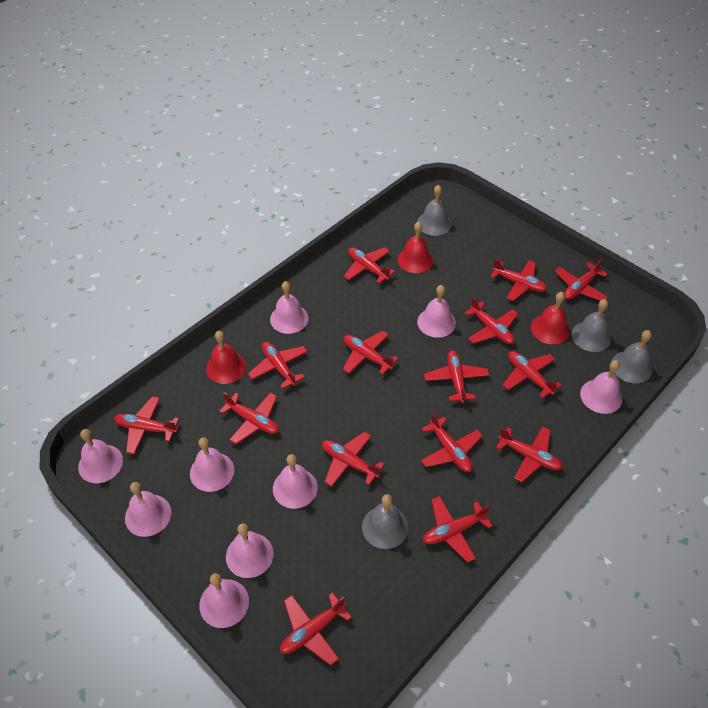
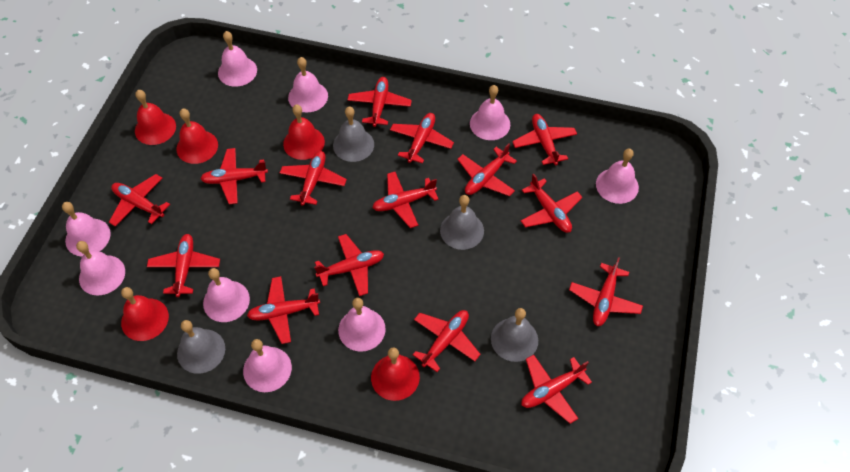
red bell: 3 -> 5

